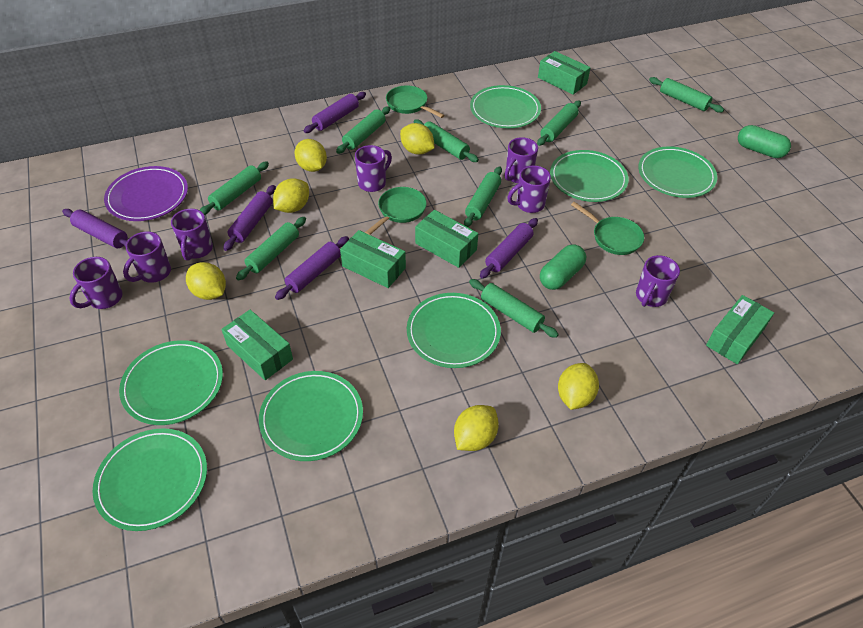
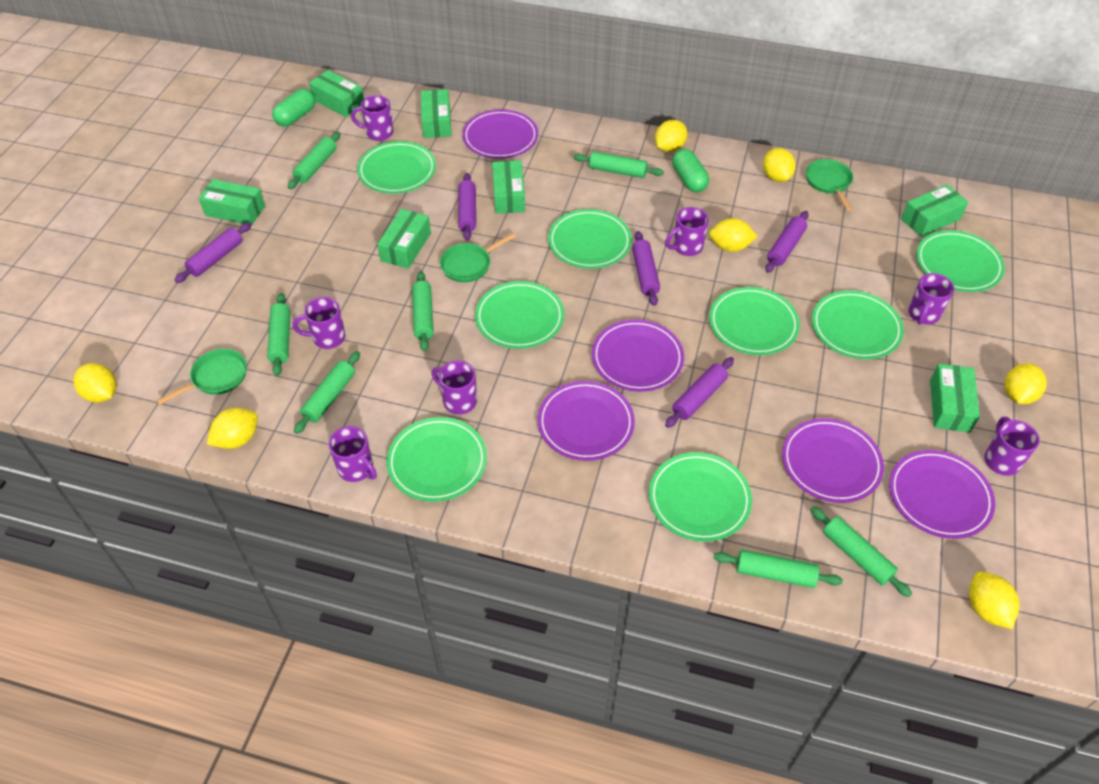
green box: 5 -> 7
green plate: 7 -> 8
green rolling pin: 8 -> 7
purple plate: 1 -> 5
yellow lemon: 6 -> 7

